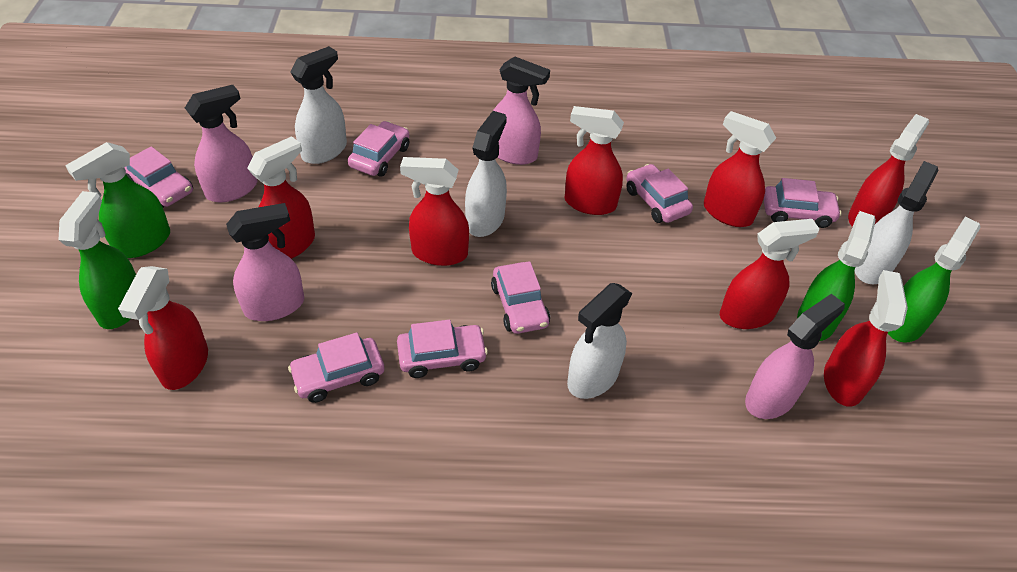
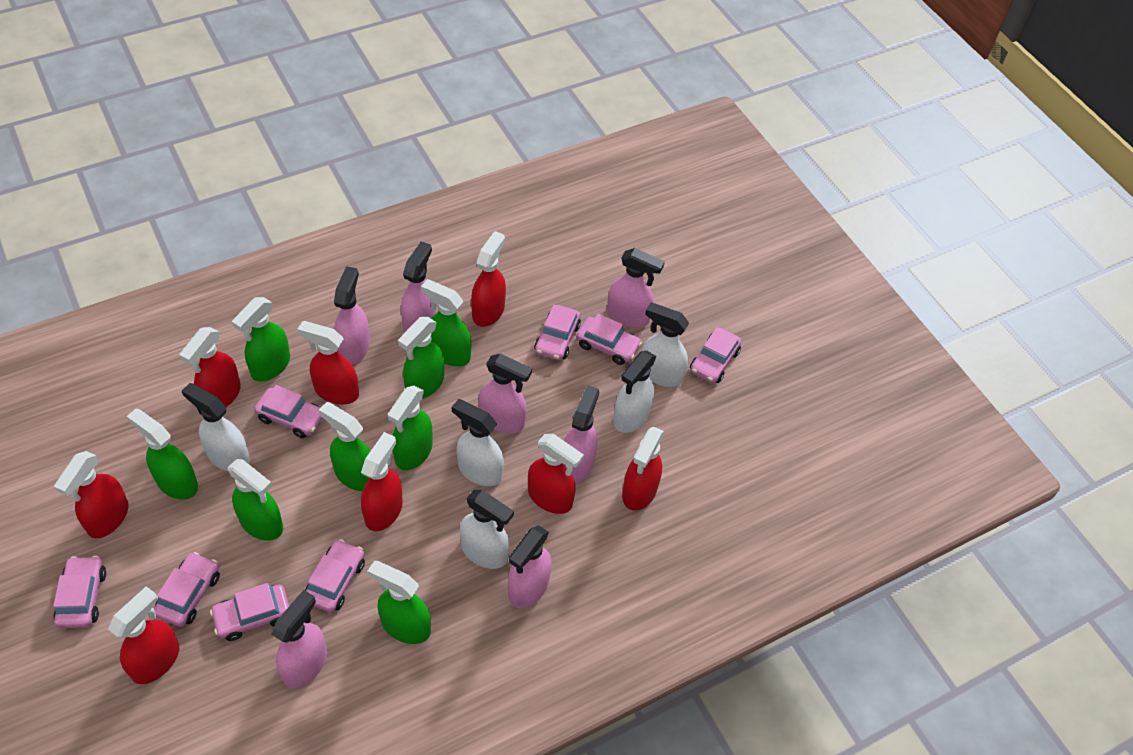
green spray bottle: 4 -> 8
pink car: 7 -> 8
pink spray bottle: 4 -> 7
white spray bottle: 4 -> 5

